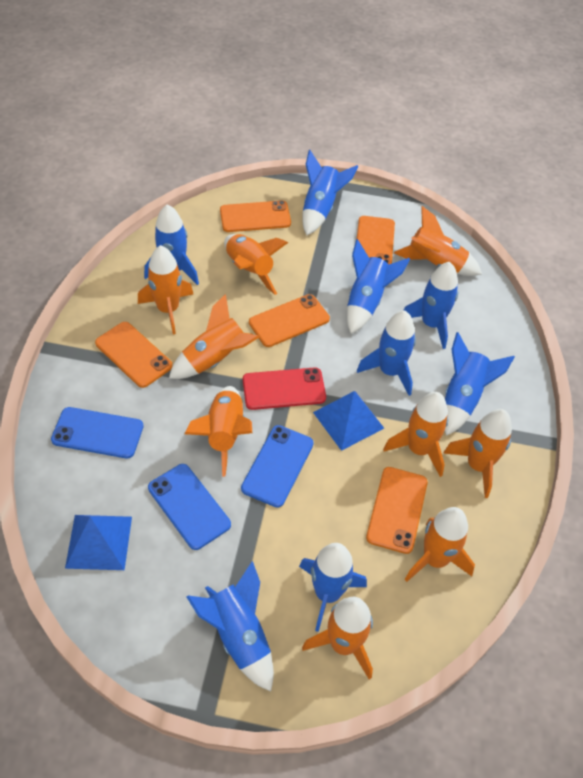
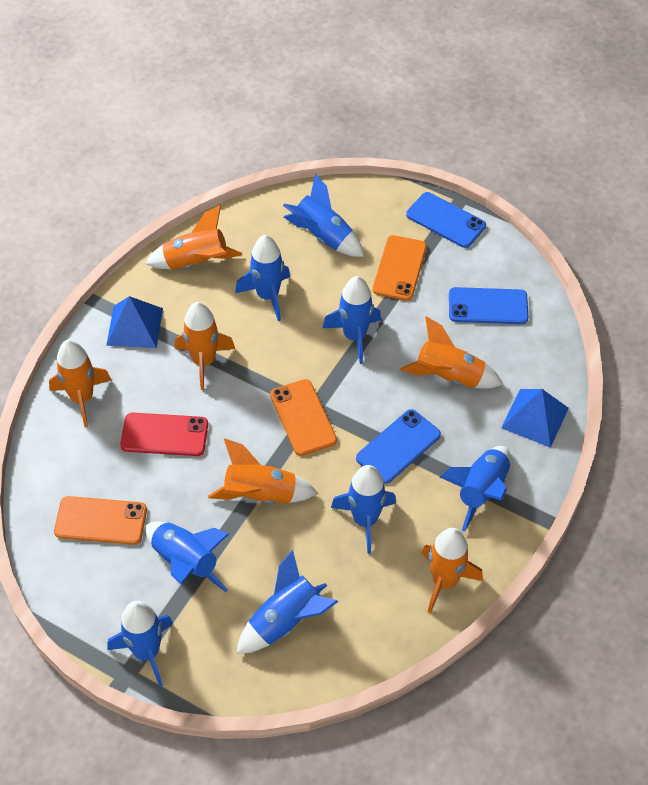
orange phone: 5 -> 3
orange rocket: 9 -> 6

